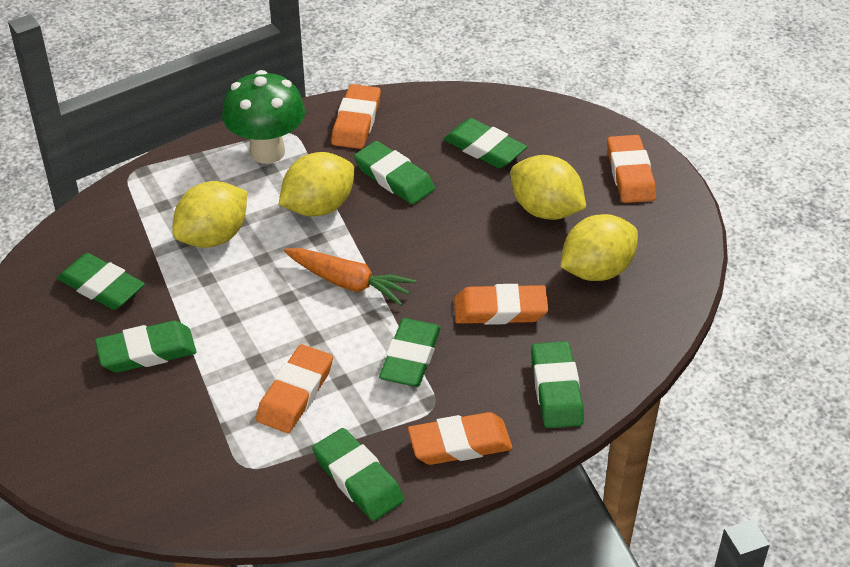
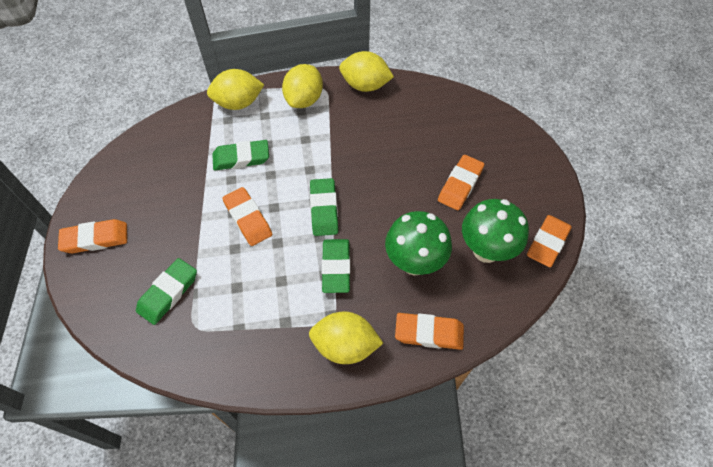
green eraser: 7 -> 4
green mushroom: 1 -> 2
orange carrot: 1 -> 0

